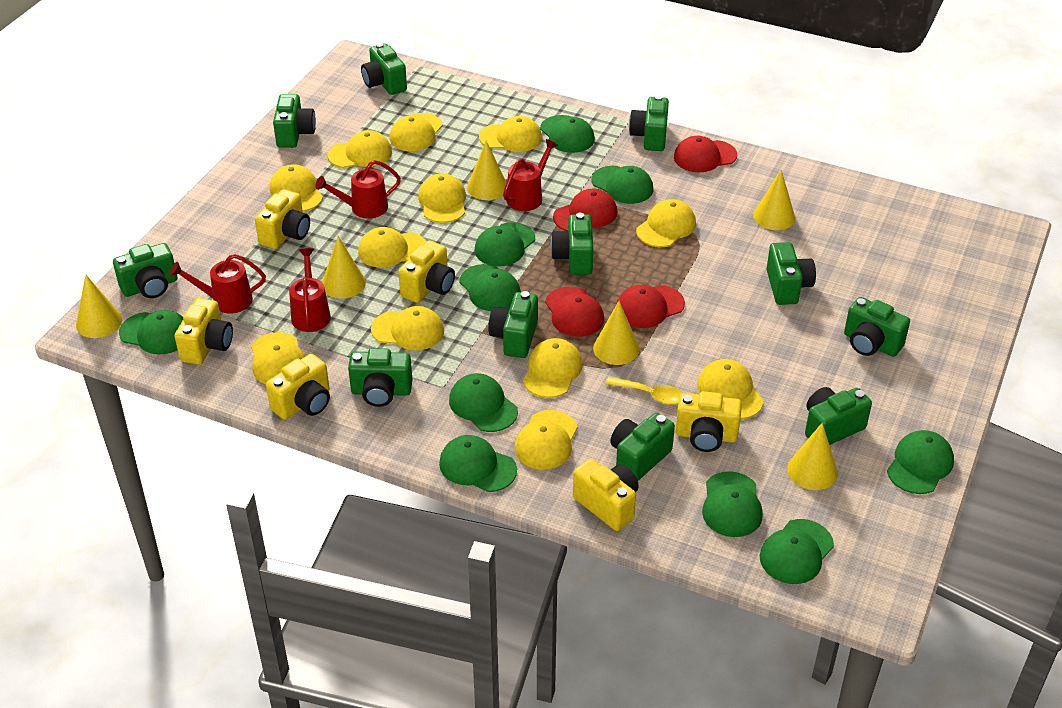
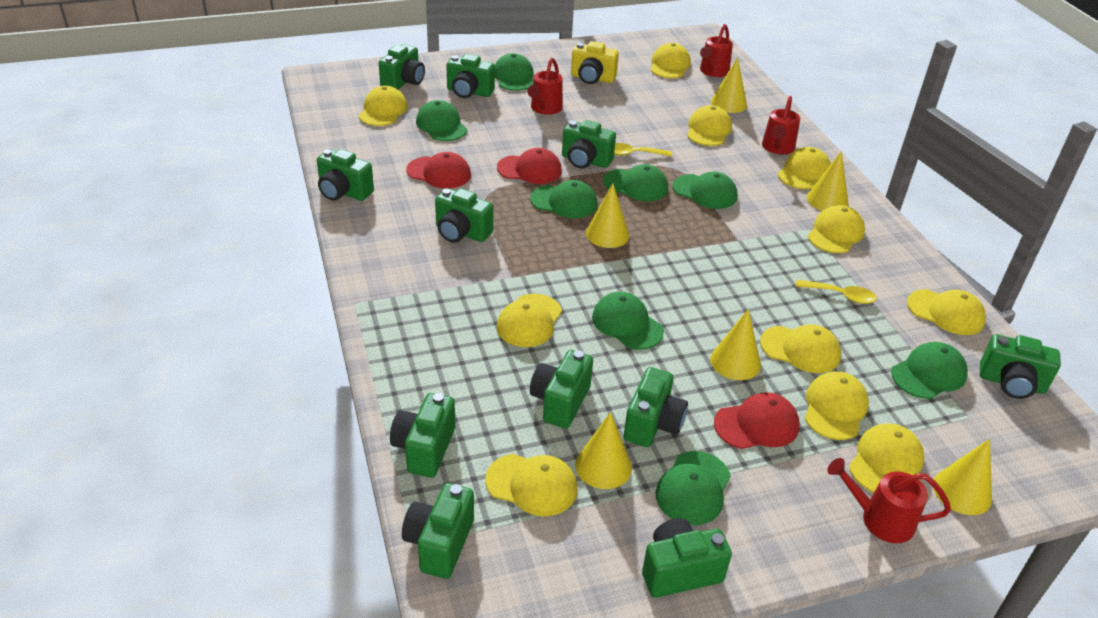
green cap: 10 -> 8
red cap: 4 -> 3
yellow camera: 6 -> 1
yellow cap: 12 -> 11
yellow spoon: 1 -> 2

